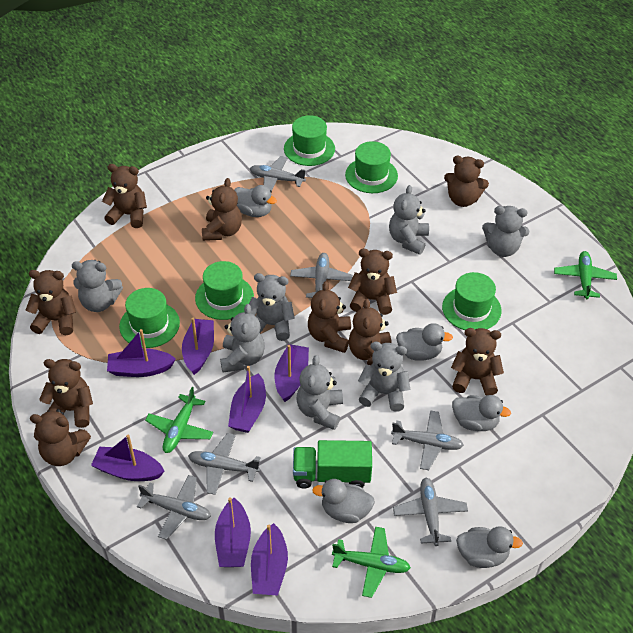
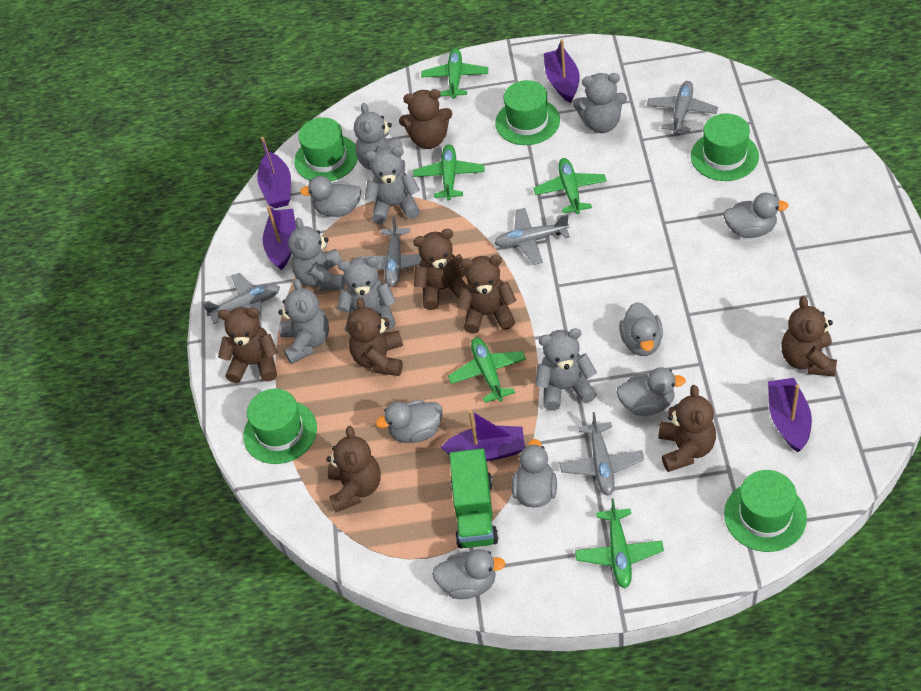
brown teddy bear: 10 -> 8
green plane: 3 -> 5
grey duck: 5 -> 7
grey plane: 6 -> 5
purple boat: 7 -> 5

